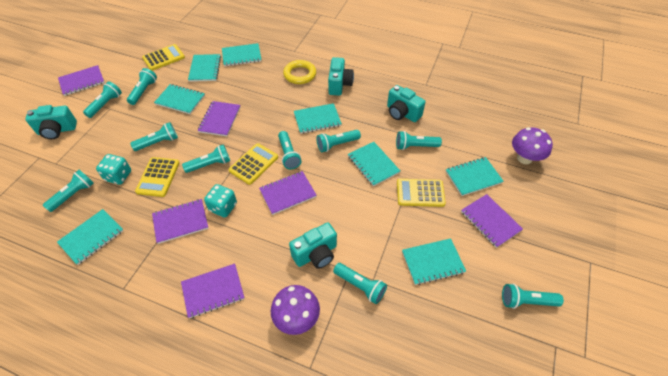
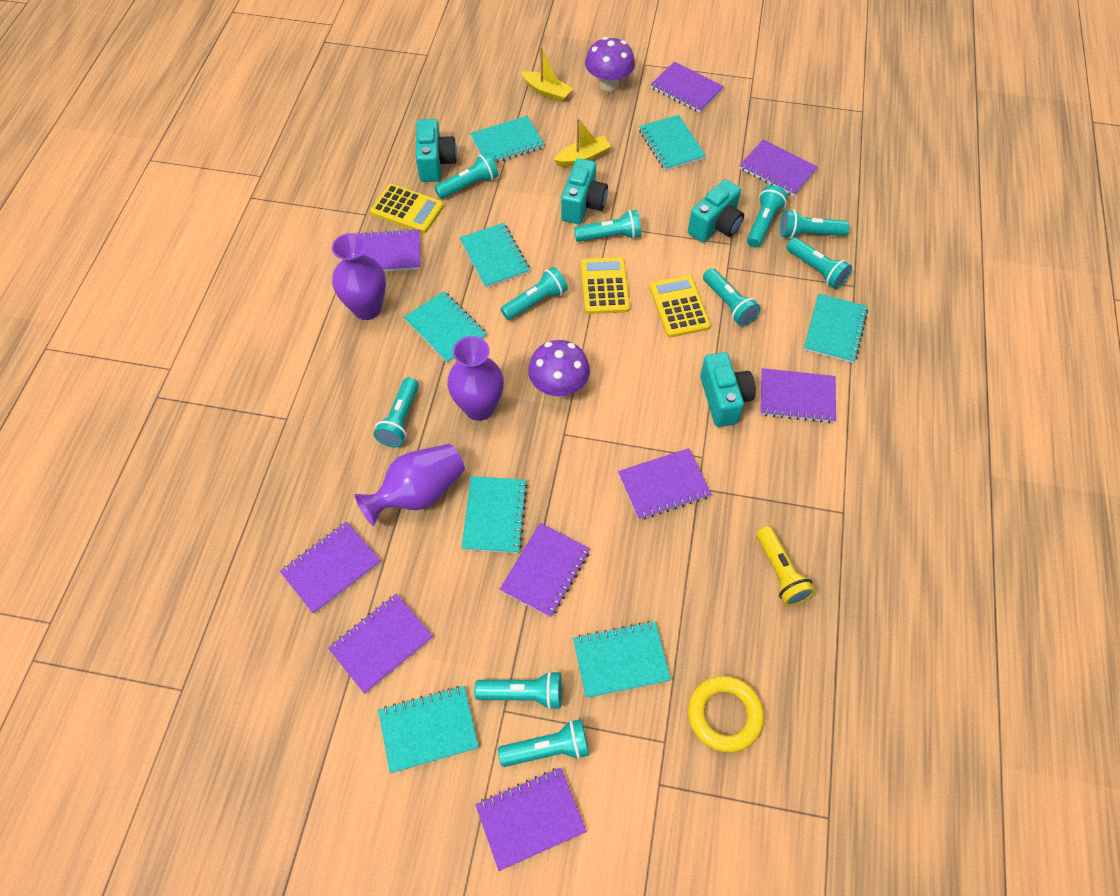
purple notebook: 6 -> 9
purple vase: 0 -> 3
turquoise dice: 2 -> 0
yellow boat: 0 -> 2
yellow calculator: 4 -> 3
yellow flashlight: 0 -> 1

